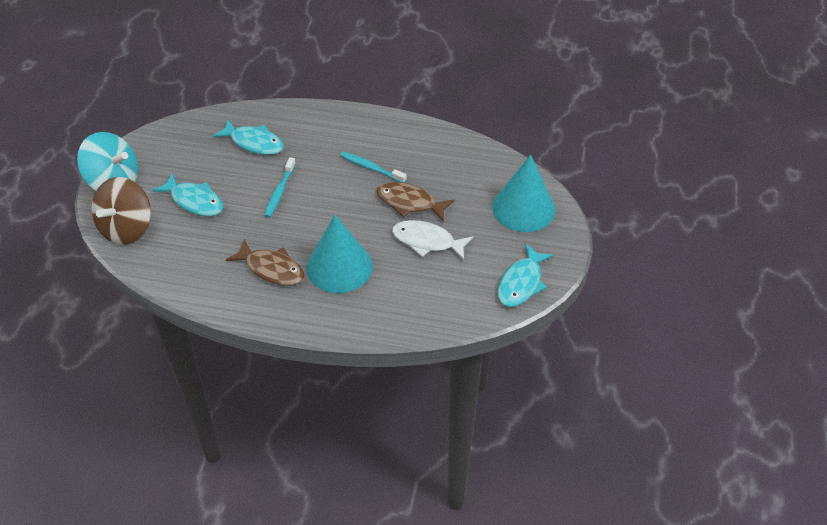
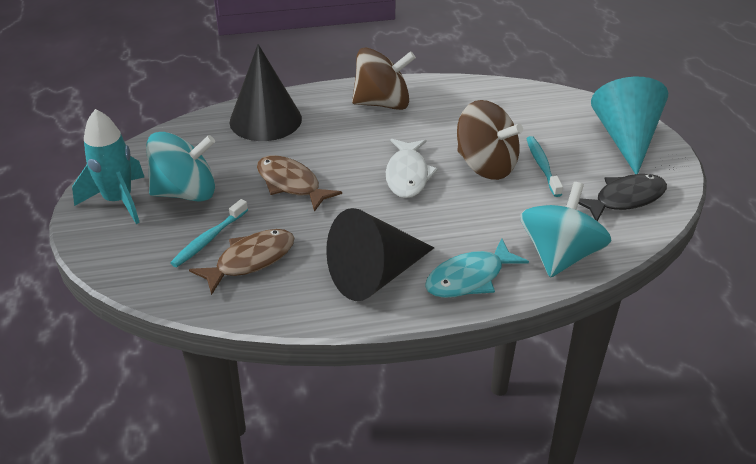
black cone: 0 -> 2
black fish: 0 -> 1
brown spinning top: 1 -> 2
turquoise cone: 2 -> 1
turquoise fish: 3 -> 1
turquoise rocket: 0 -> 1
turquoise spinning top: 1 -> 2

